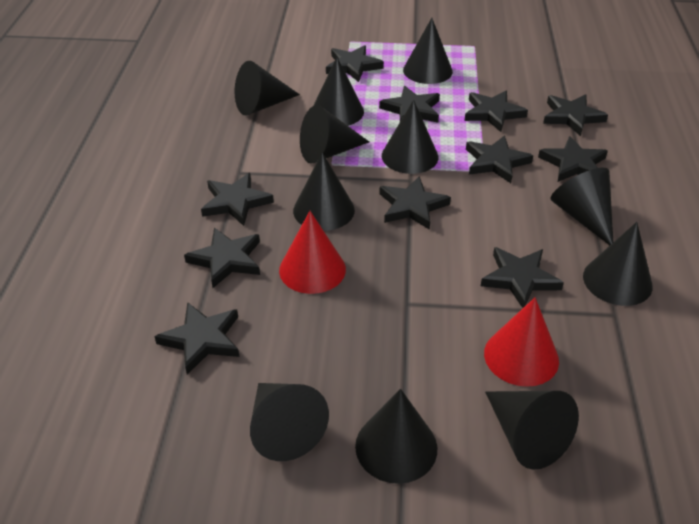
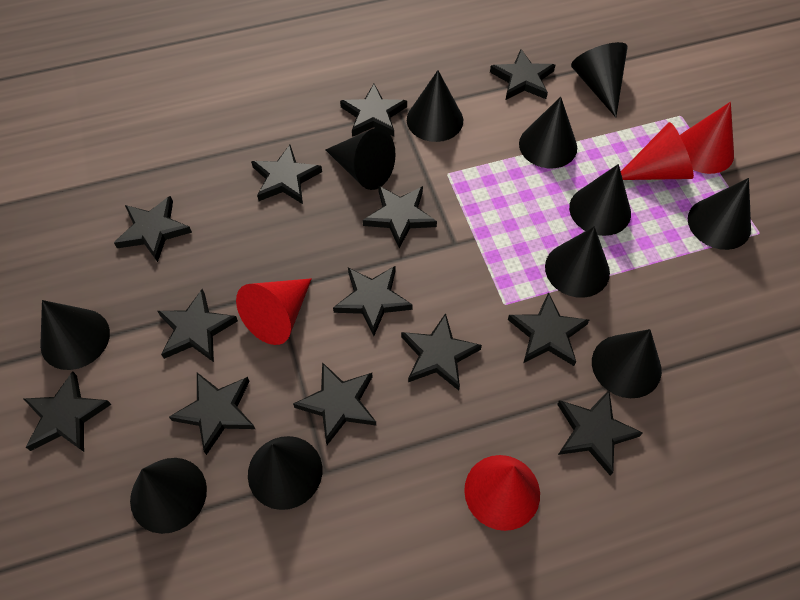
black star: 11 -> 13
red cone: 2 -> 4

